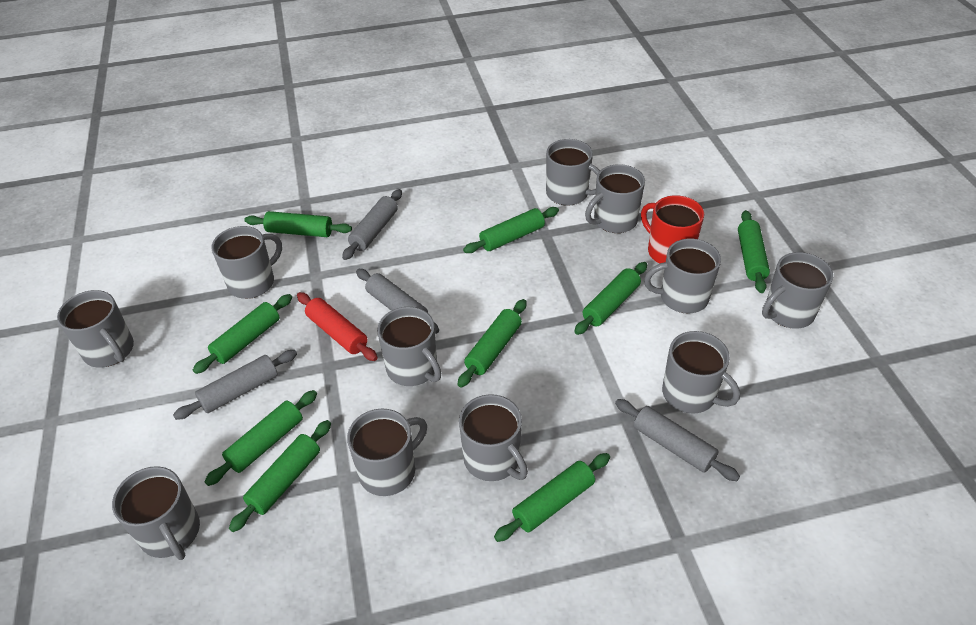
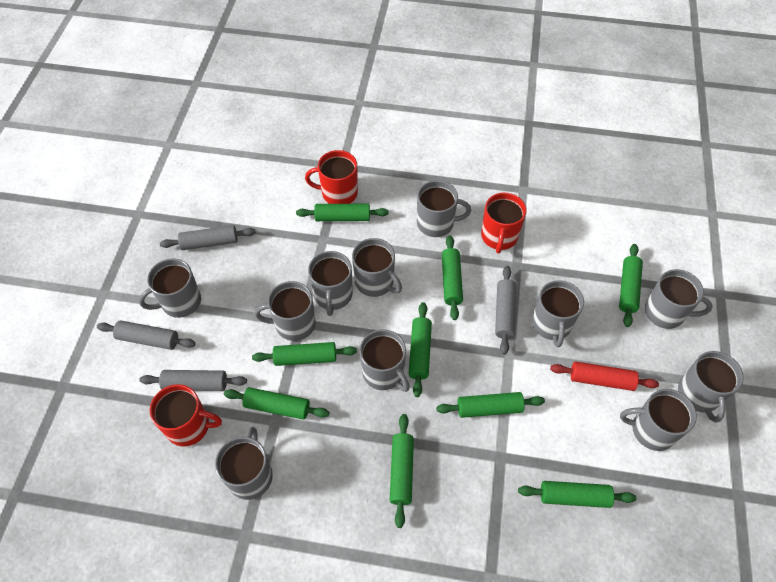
red mug: 1 -> 3

